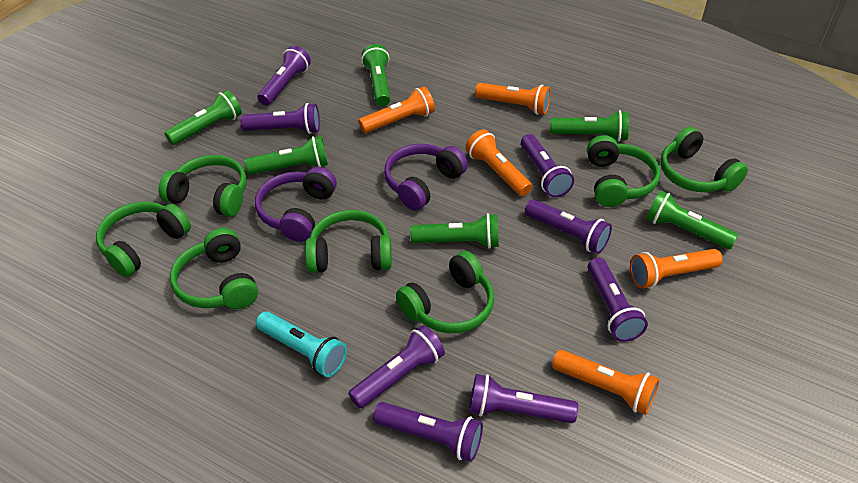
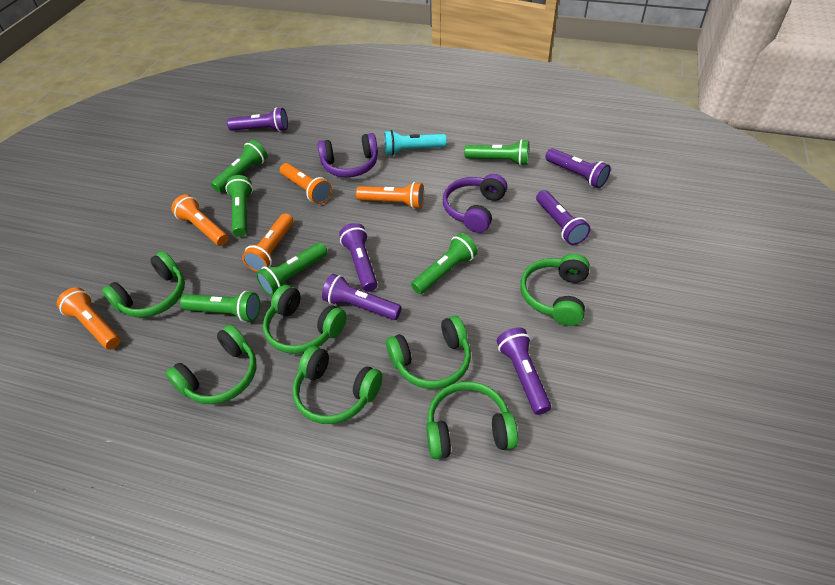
purple flashlight: 8 -> 6

